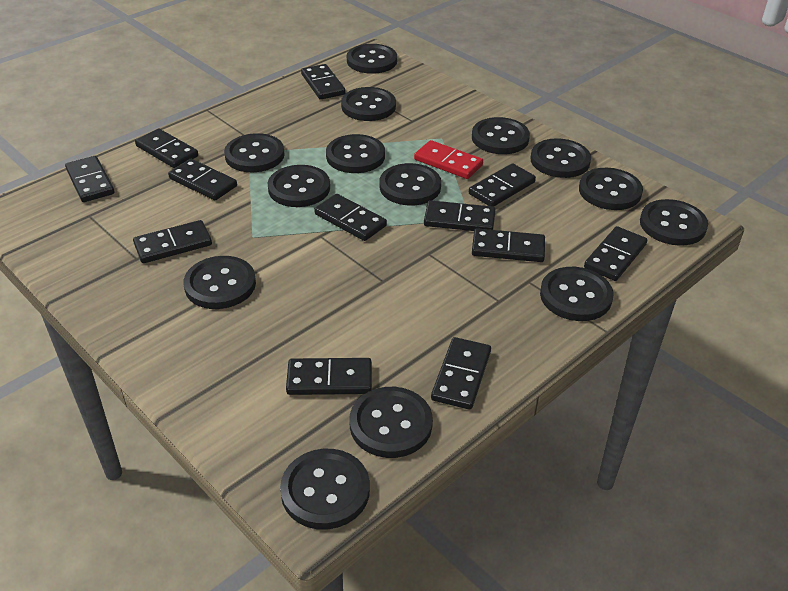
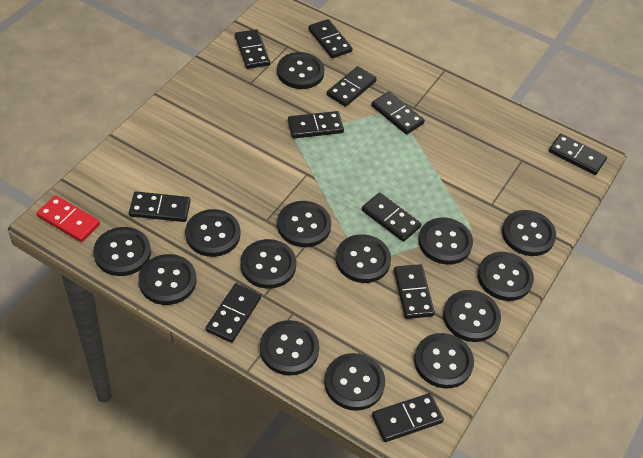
black domino: 12 -> 11

